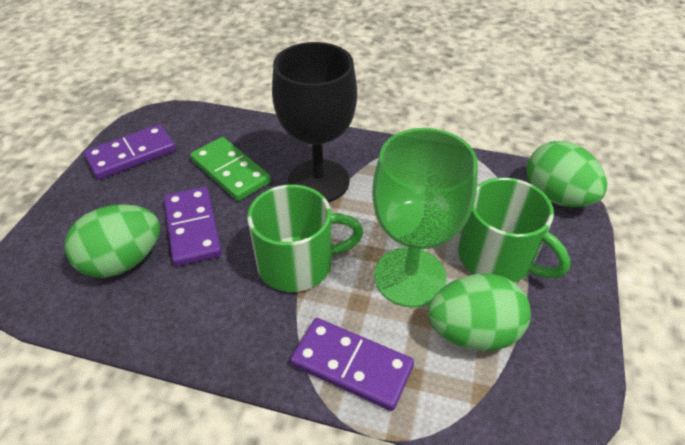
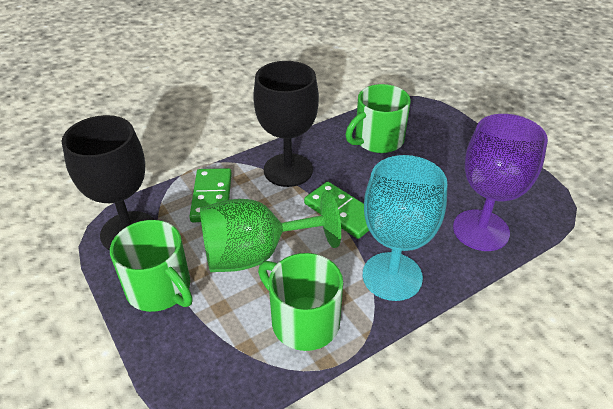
black goblet: 1 -> 2
green domino: 1 -> 2
green egg: 3 -> 0
green mug: 2 -> 3
purple domino: 3 -> 0
purple goblet: 0 -> 1
turquoise goblet: 0 -> 1

